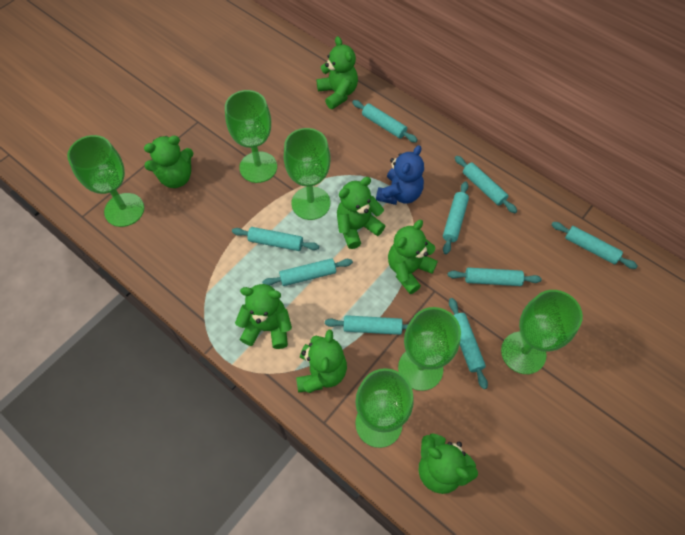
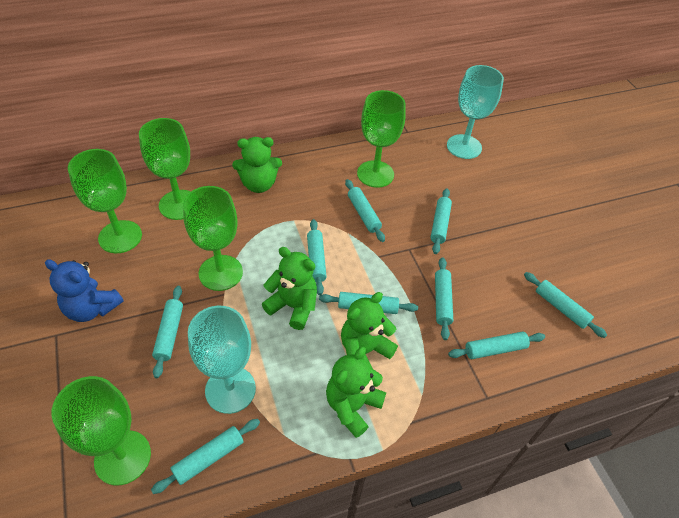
green goblet: 6 -> 5
green teddy bear: 7 -> 4
turquoise goblet: 0 -> 2

